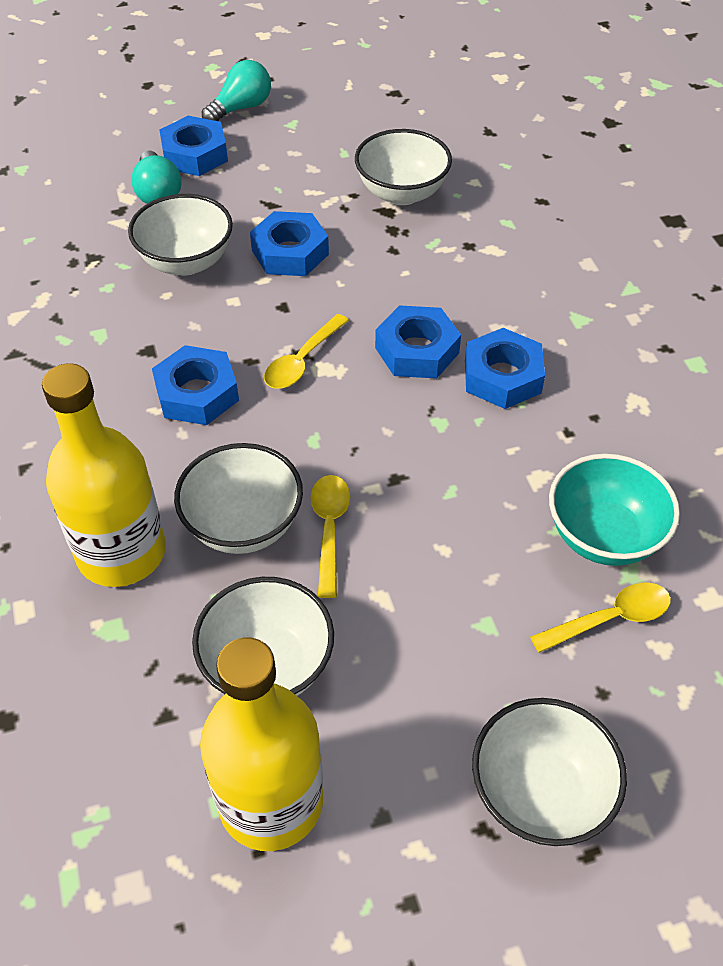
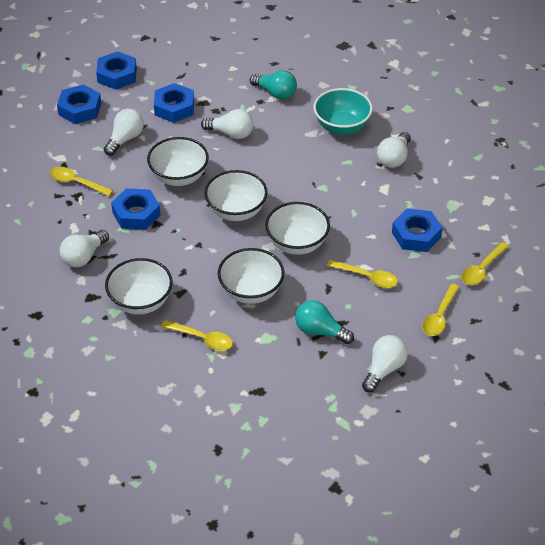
white light bulb: 0 -> 5
yellow bottle: 2 -> 0
yellow spoon: 3 -> 5

